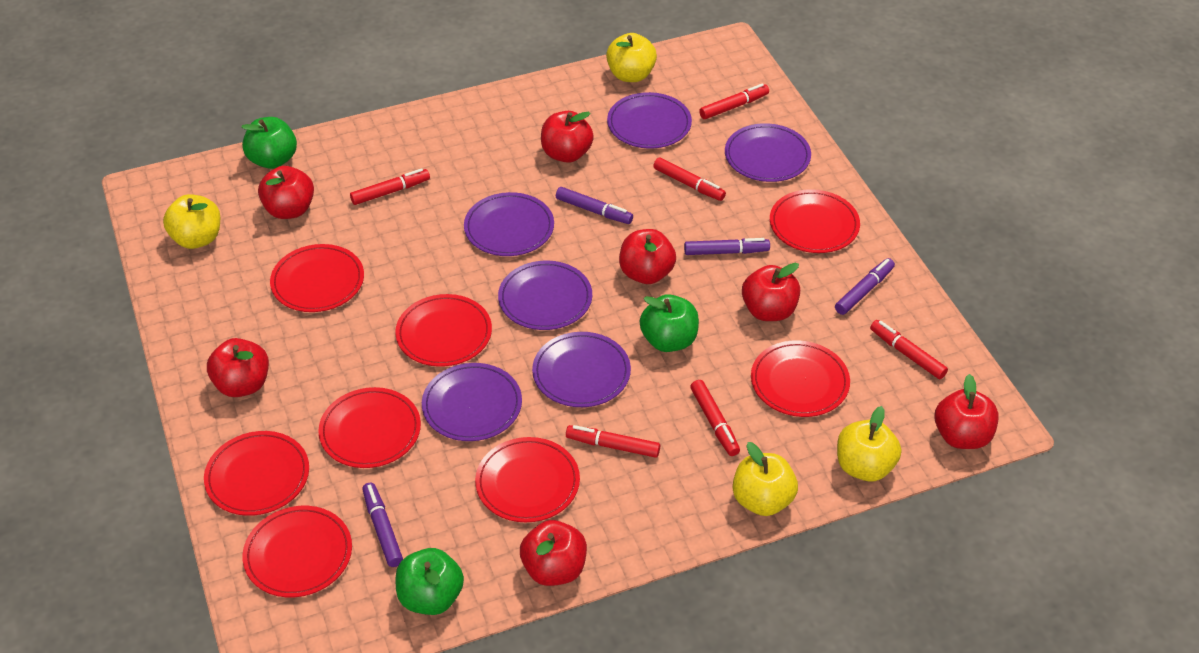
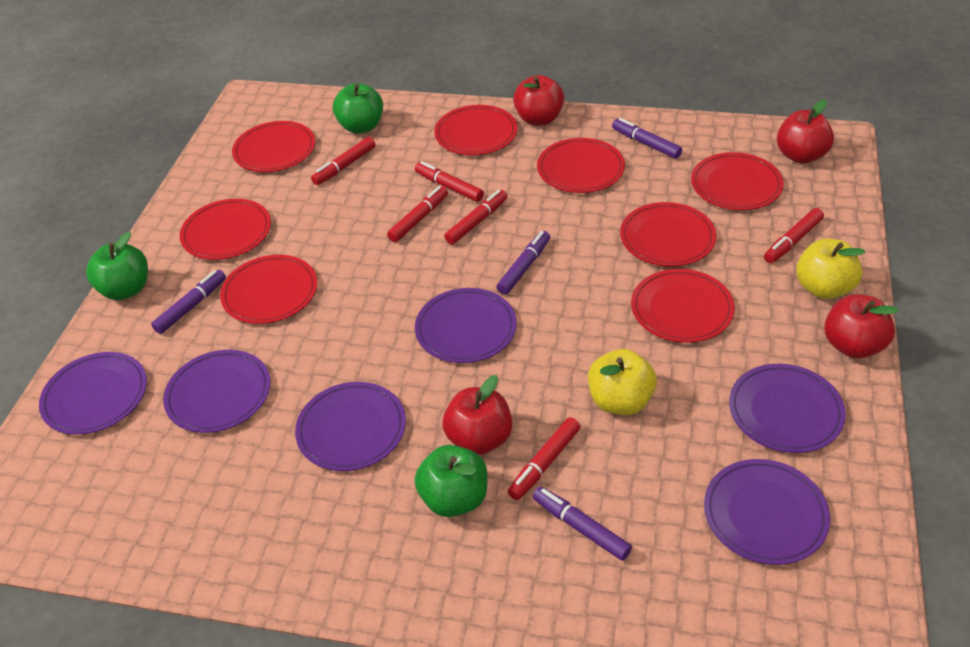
red apple: 7 -> 4
yellow apple: 4 -> 2

